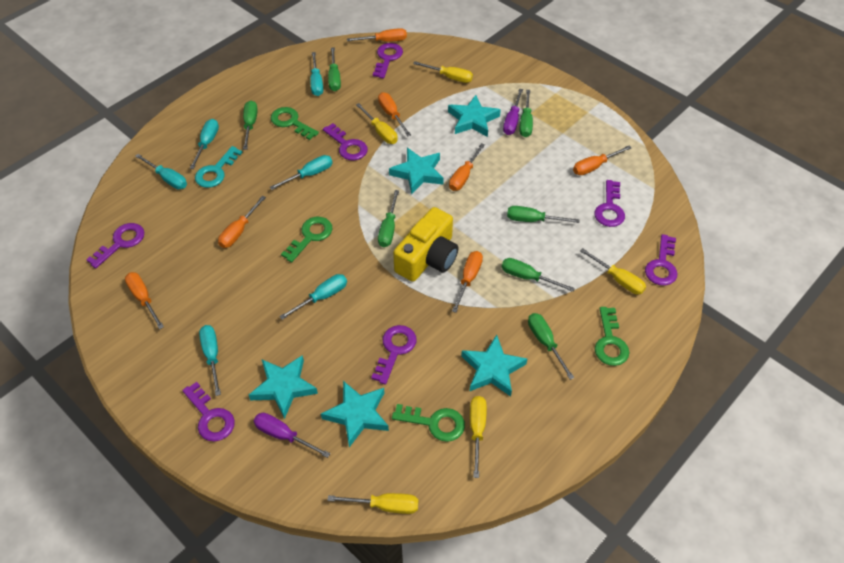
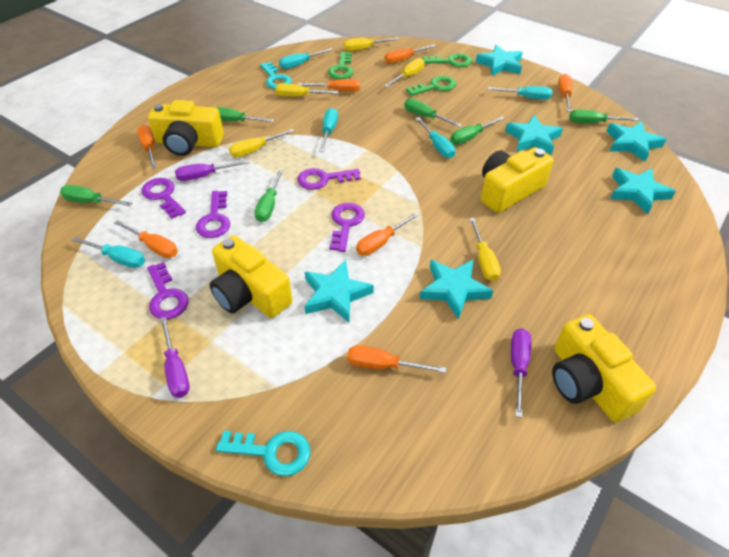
green key: 4 -> 3
green screwdriver: 7 -> 6
purple key: 7 -> 5
purple screwdriver: 2 -> 3
turquoise key: 1 -> 2
turquoise screwdriver: 6 -> 5
turquoise star: 5 -> 6
yellow camera: 1 -> 4

